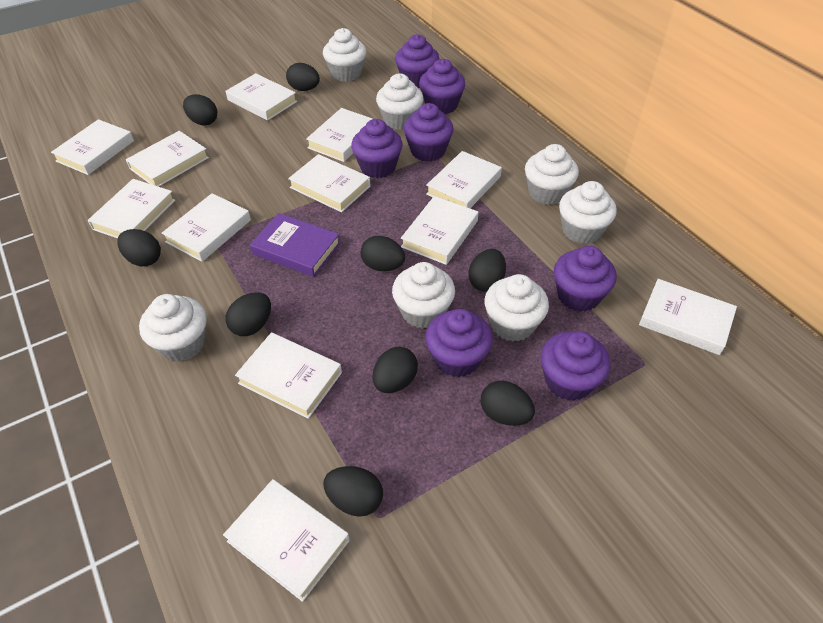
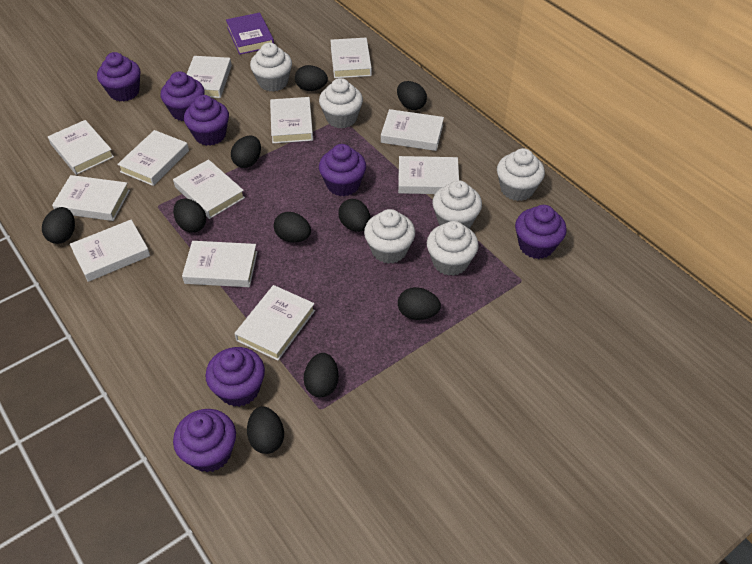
black egg: 9 -> 10
white cupcake: 7 -> 6

